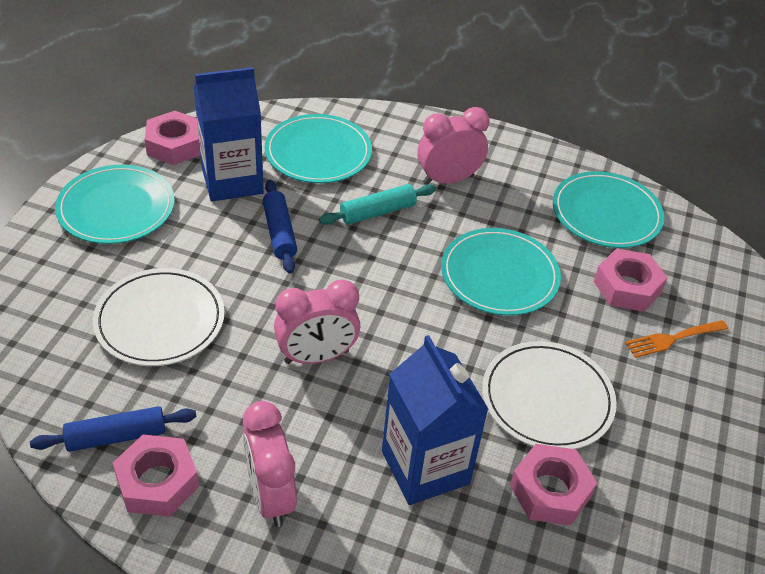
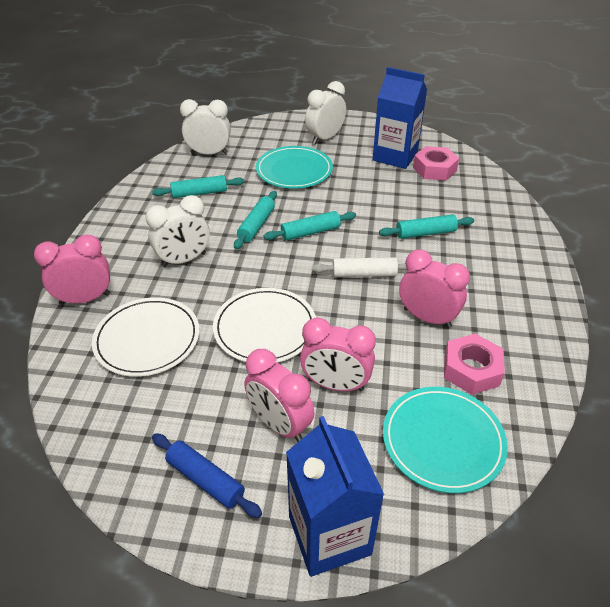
blue rolling pin: 2 -> 1
orange fork: 1 -> 0
pink clock: 3 -> 4
pink nut: 4 -> 2
turquoise plate: 4 -> 2
turquoise rolling pin: 1 -> 4
white clock: 0 -> 3
white rolling pin: 0 -> 1

